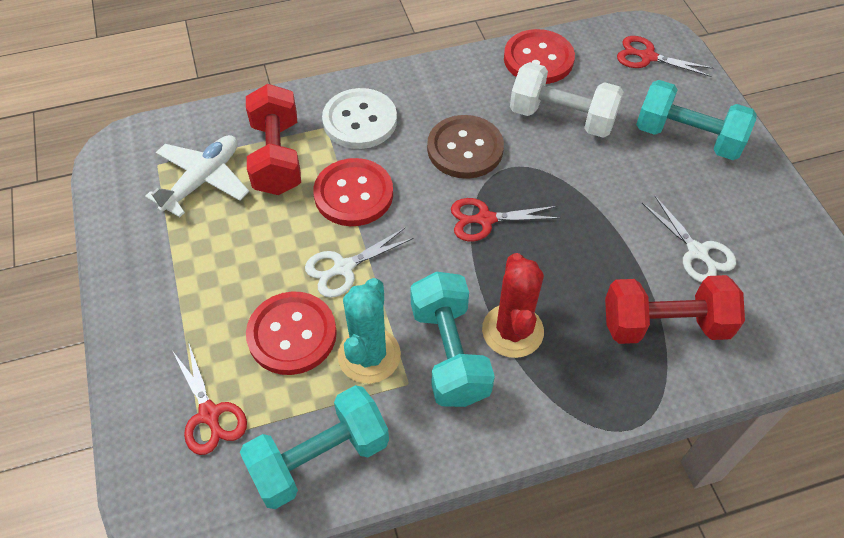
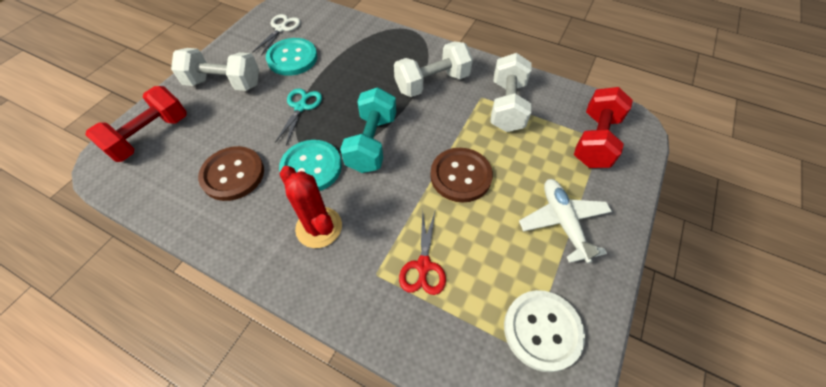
brown button: 1 -> 2
red button: 3 -> 0
red scissors: 3 -> 1
turquoise button: 0 -> 2
turquoise cactus: 1 -> 0
turquoise dumbbell: 3 -> 1
turquoise scissors: 0 -> 1
white dumbbell: 1 -> 3
white scissors: 2 -> 1

